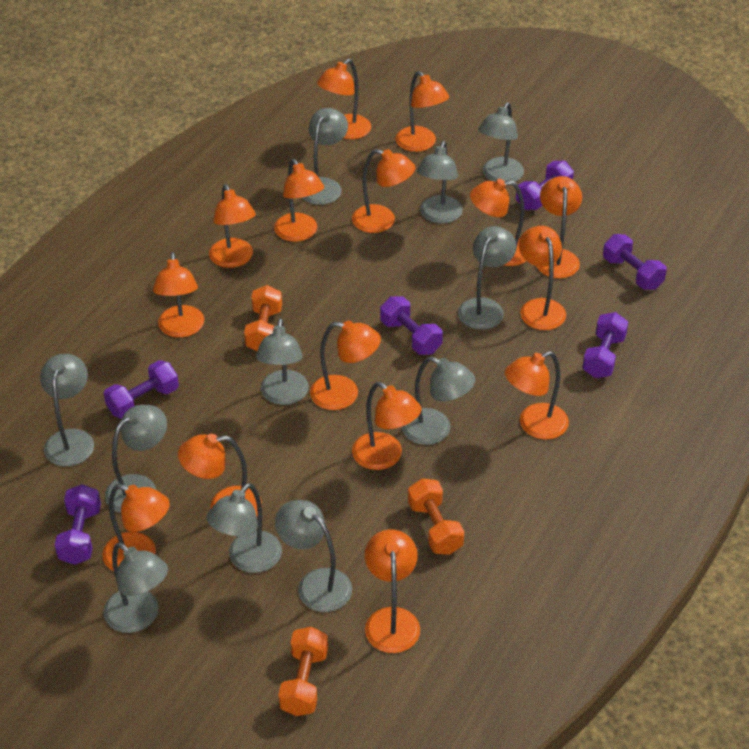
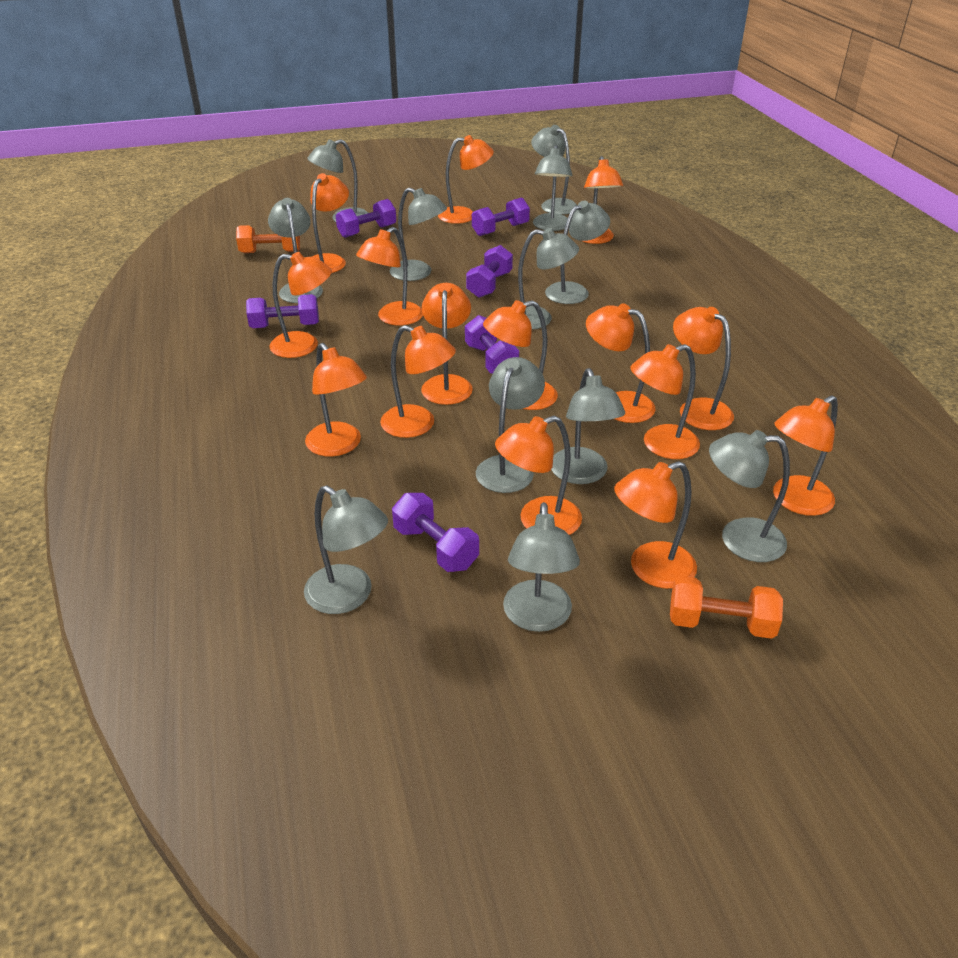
grey lamp: 11 -> 12
orange dumbbell: 3 -> 2

